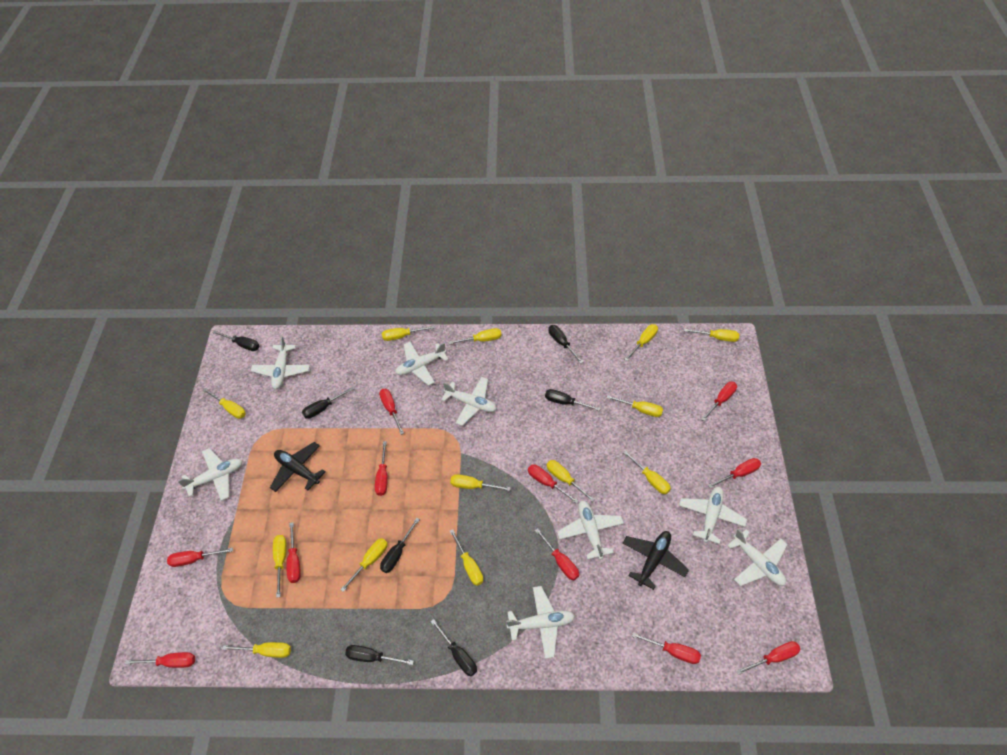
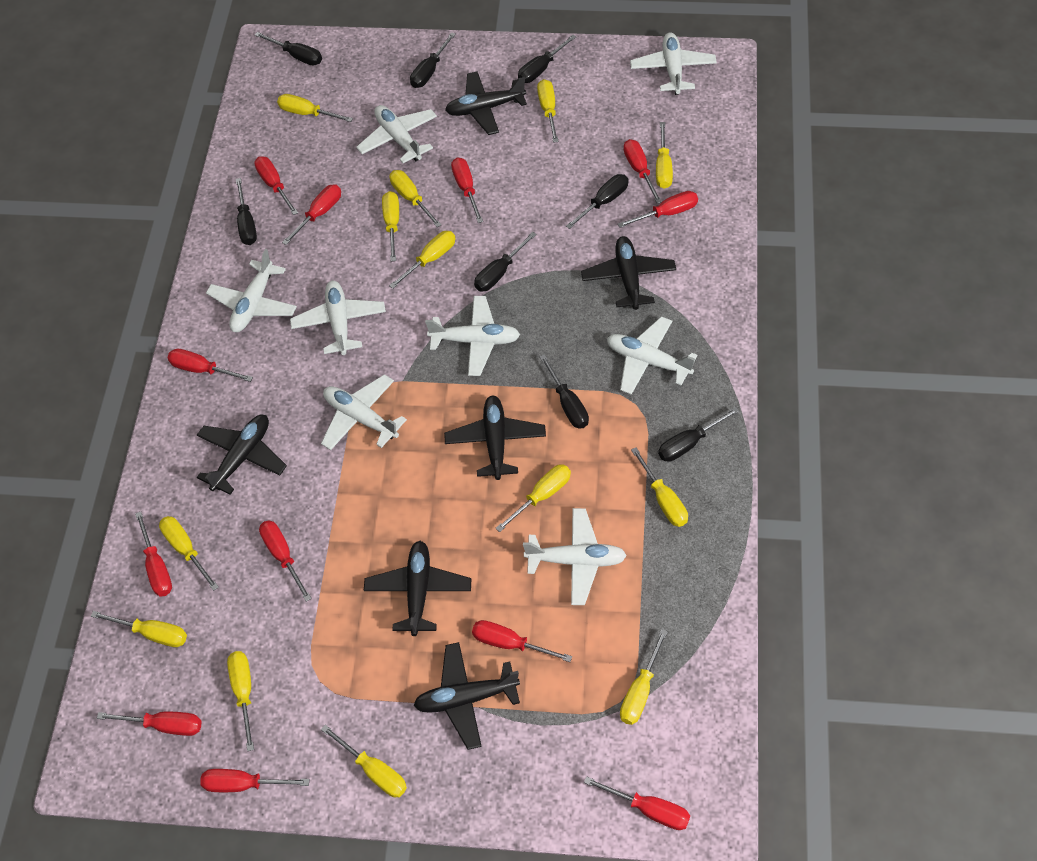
black plane: 2 -> 6
black screwdriver: 7 -> 8
red screwdriver: 11 -> 12

